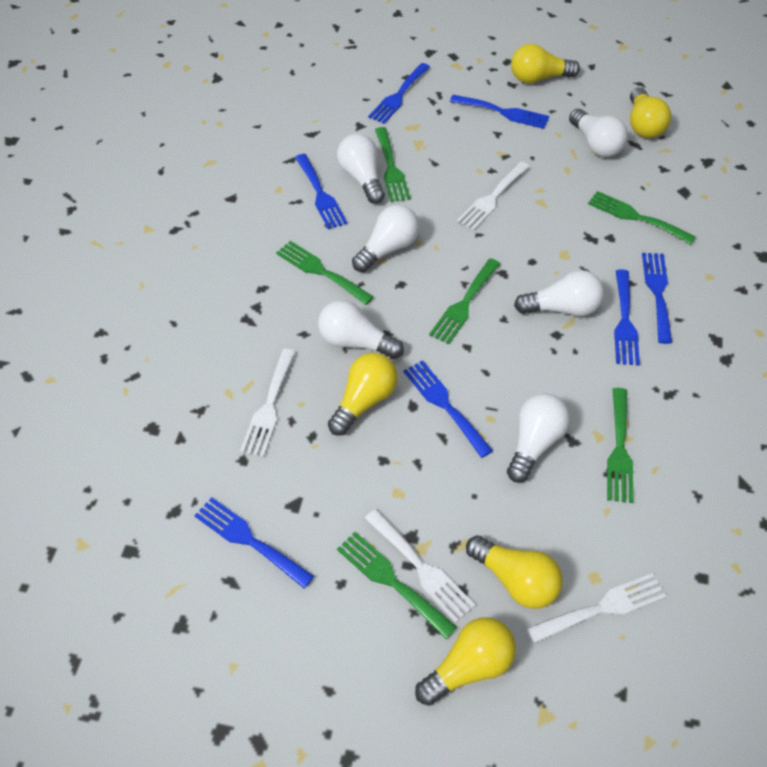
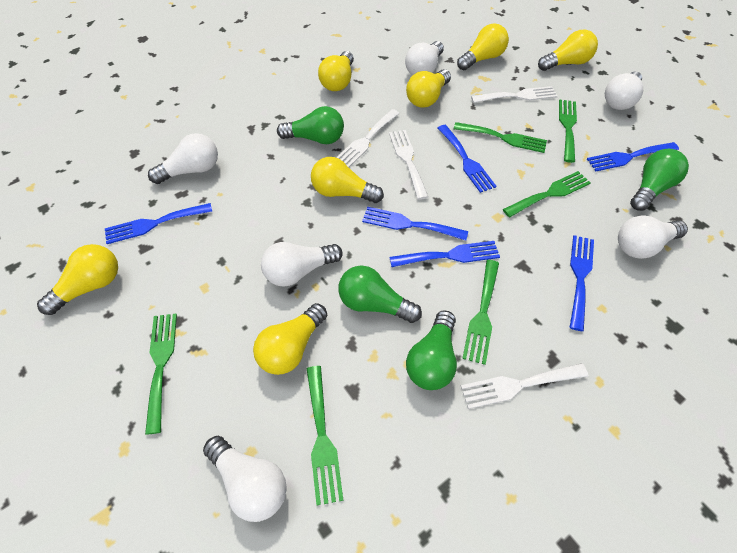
blue fork: 7 -> 6
green light bulb: 0 -> 4
yellow light bulb: 5 -> 7

